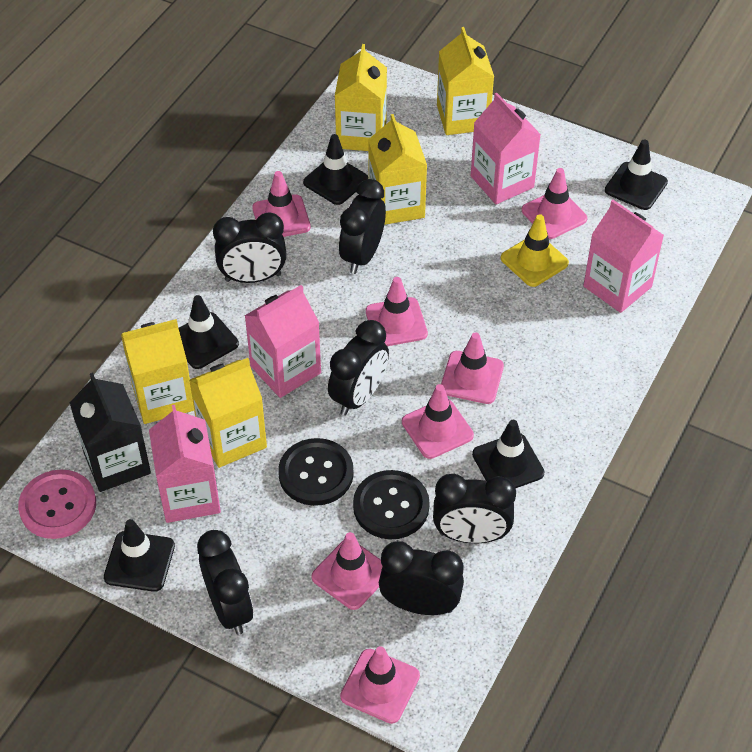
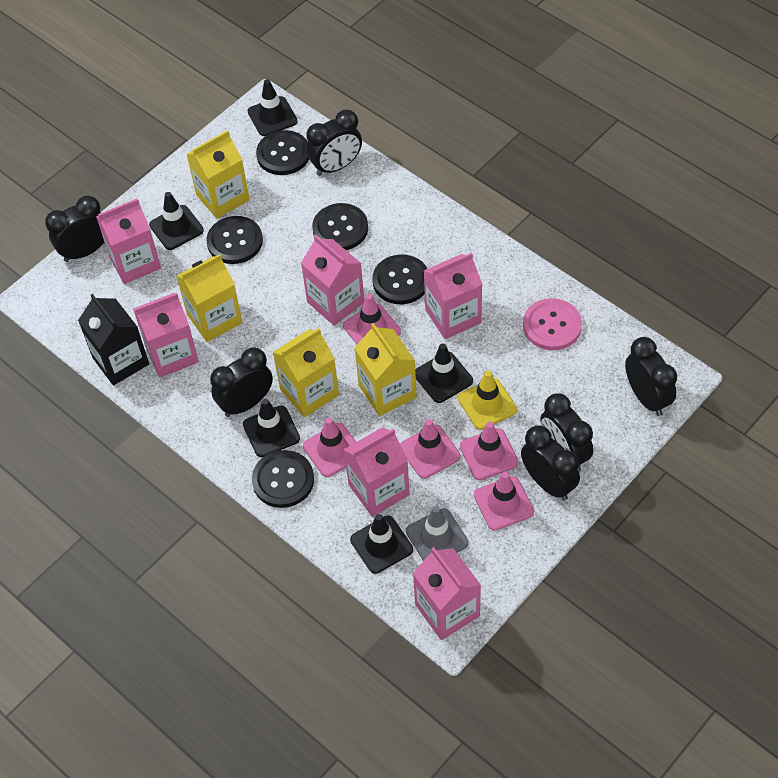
black button: 2 -> 5
grey traffic cone: 0 -> 1
pink carton: 4 -> 6
pink traffic cone: 7 -> 5
yellow carton: 5 -> 4

